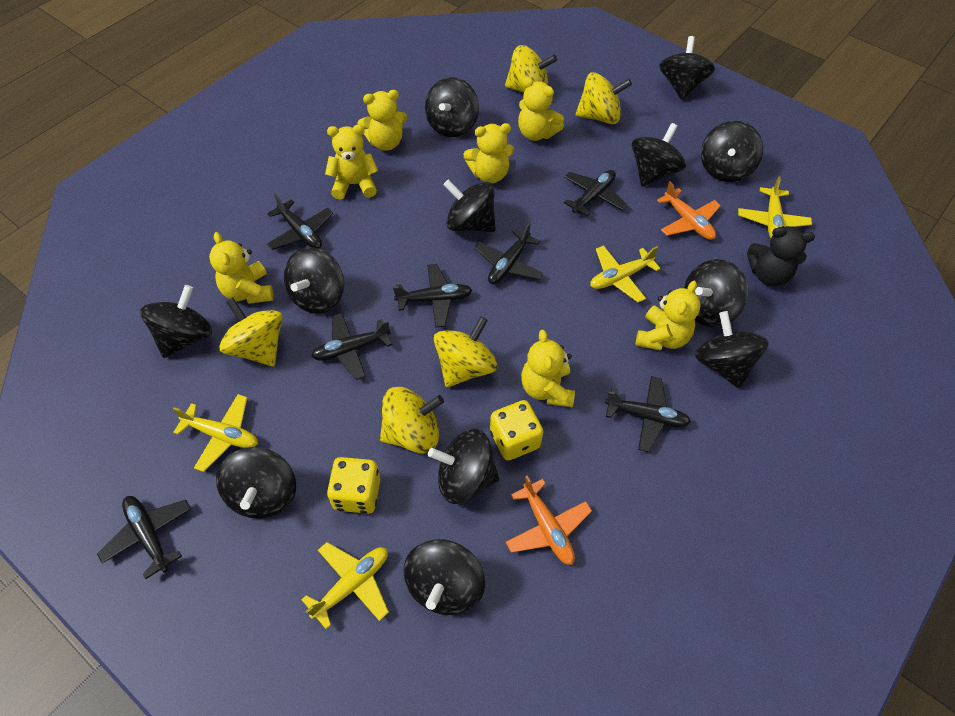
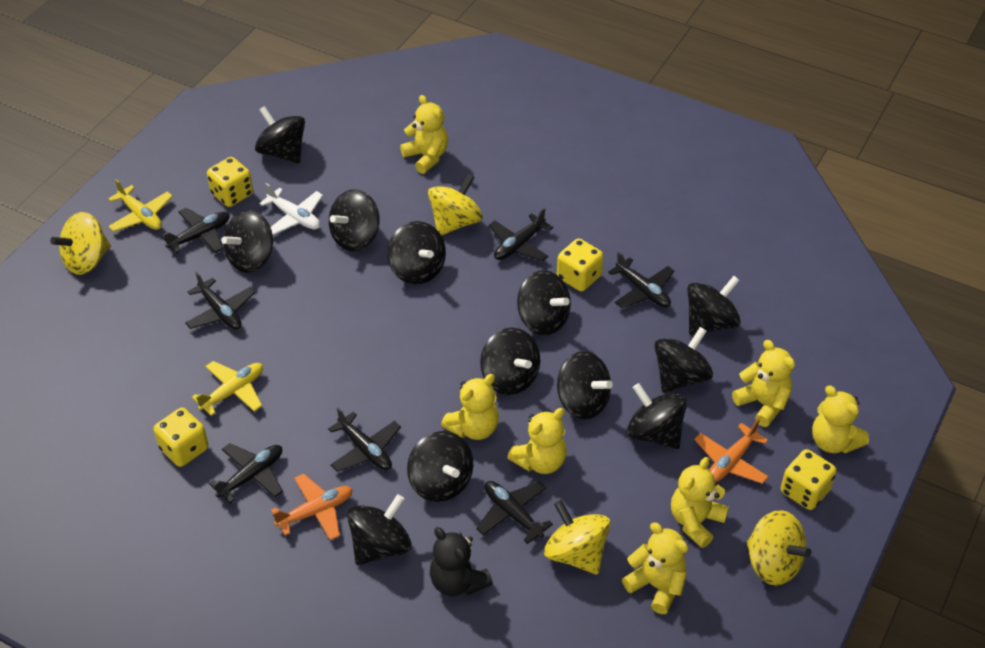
white plane: 0 -> 1
yellow dice: 2 -> 4
yellow plane: 4 -> 2
yellow spinning top: 5 -> 4

